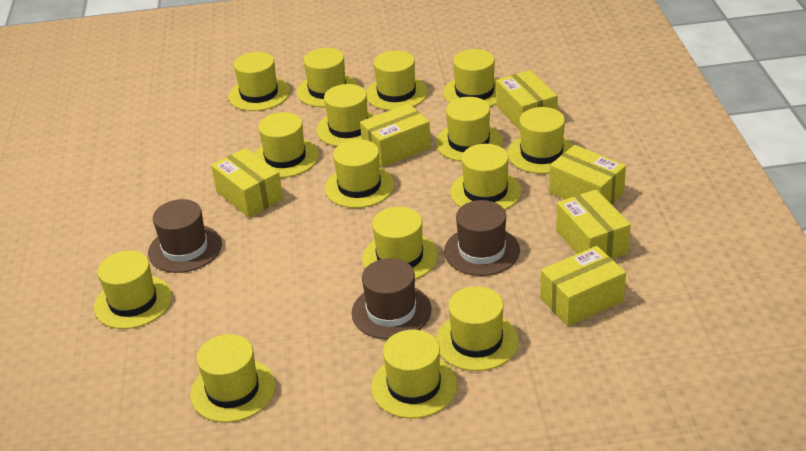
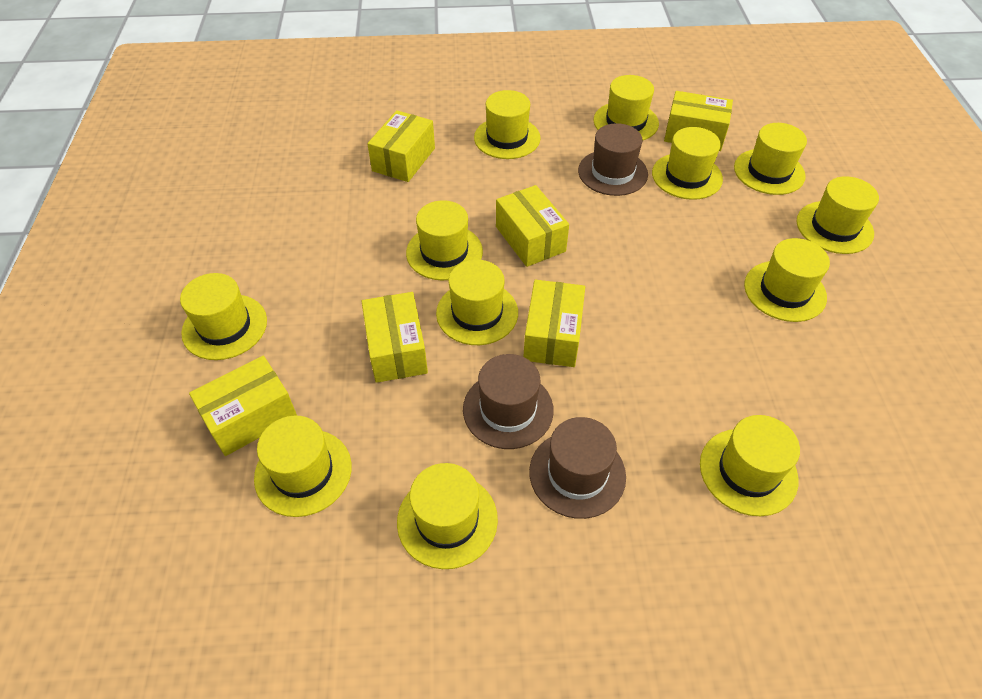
yellow hat: 15 -> 12

